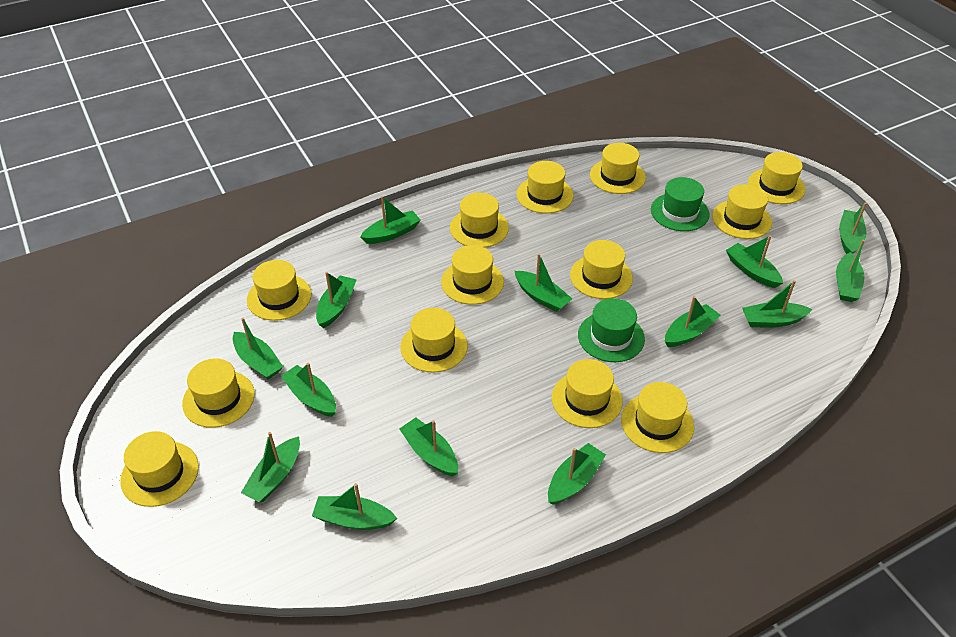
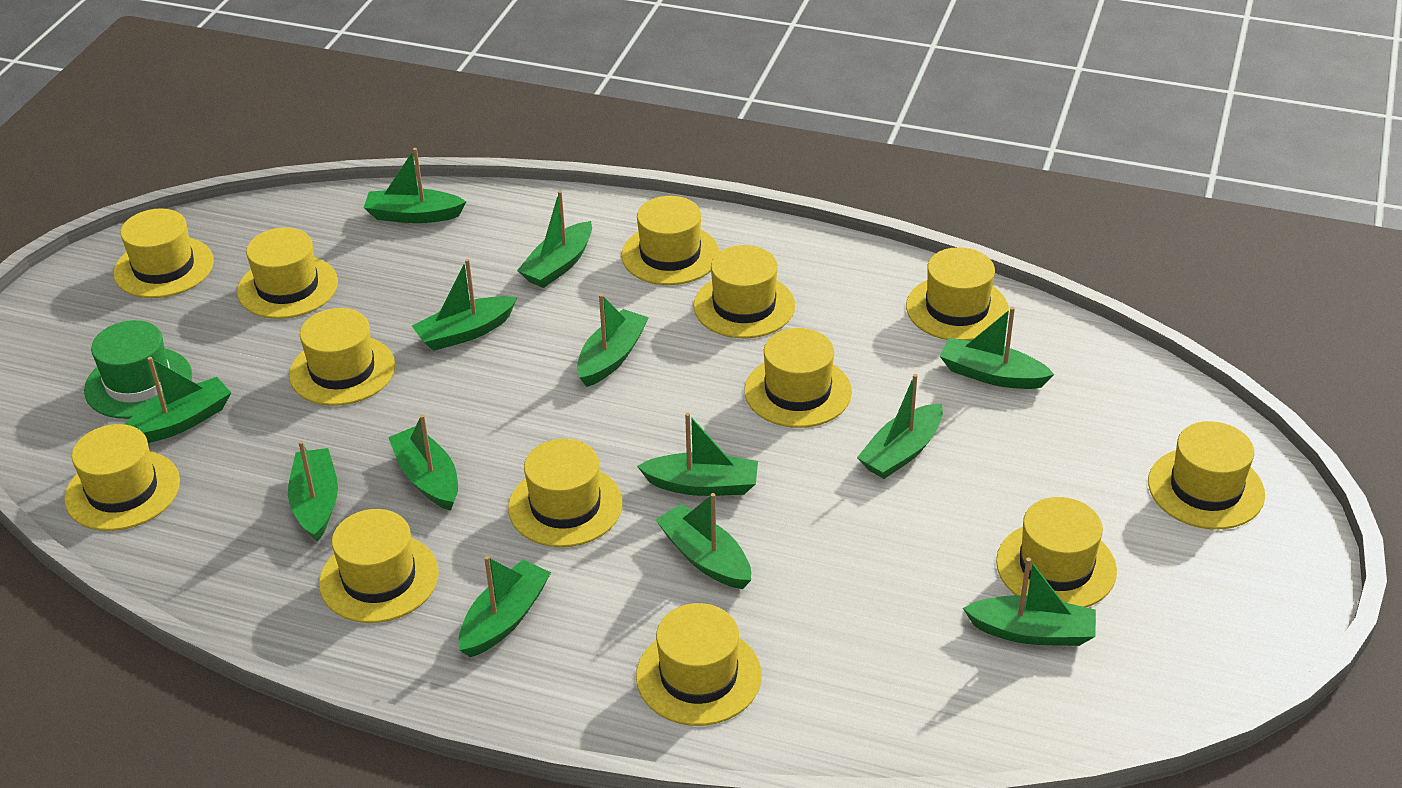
green boat: 14 -> 13
green hat: 2 -> 1

